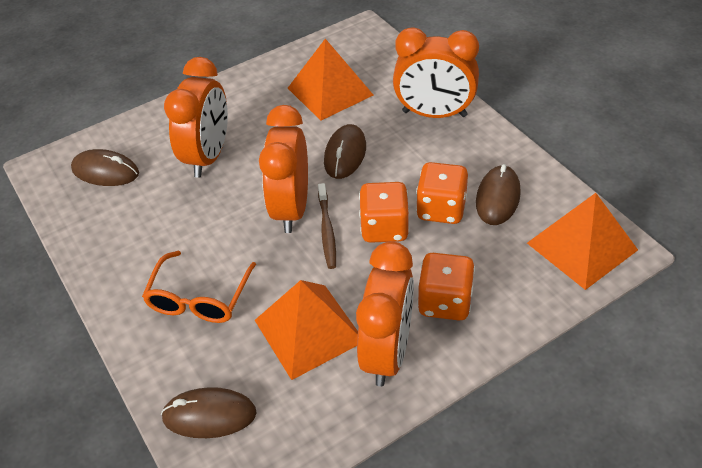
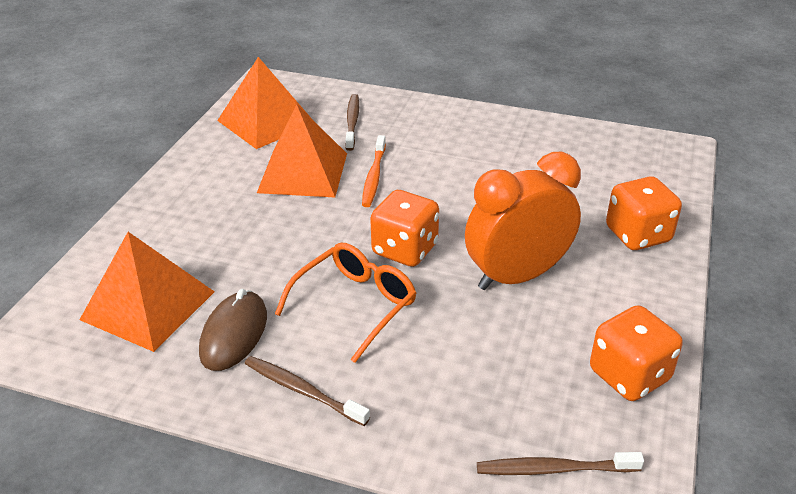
brown mouse: 4 -> 1
brown toothbrush: 1 -> 3
orange clock: 4 -> 1
orange toothbrush: 0 -> 1

